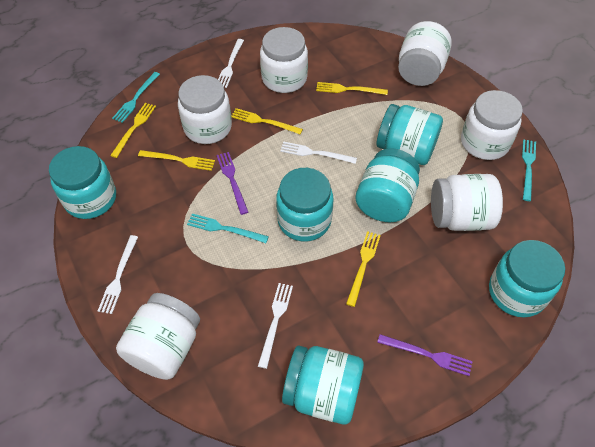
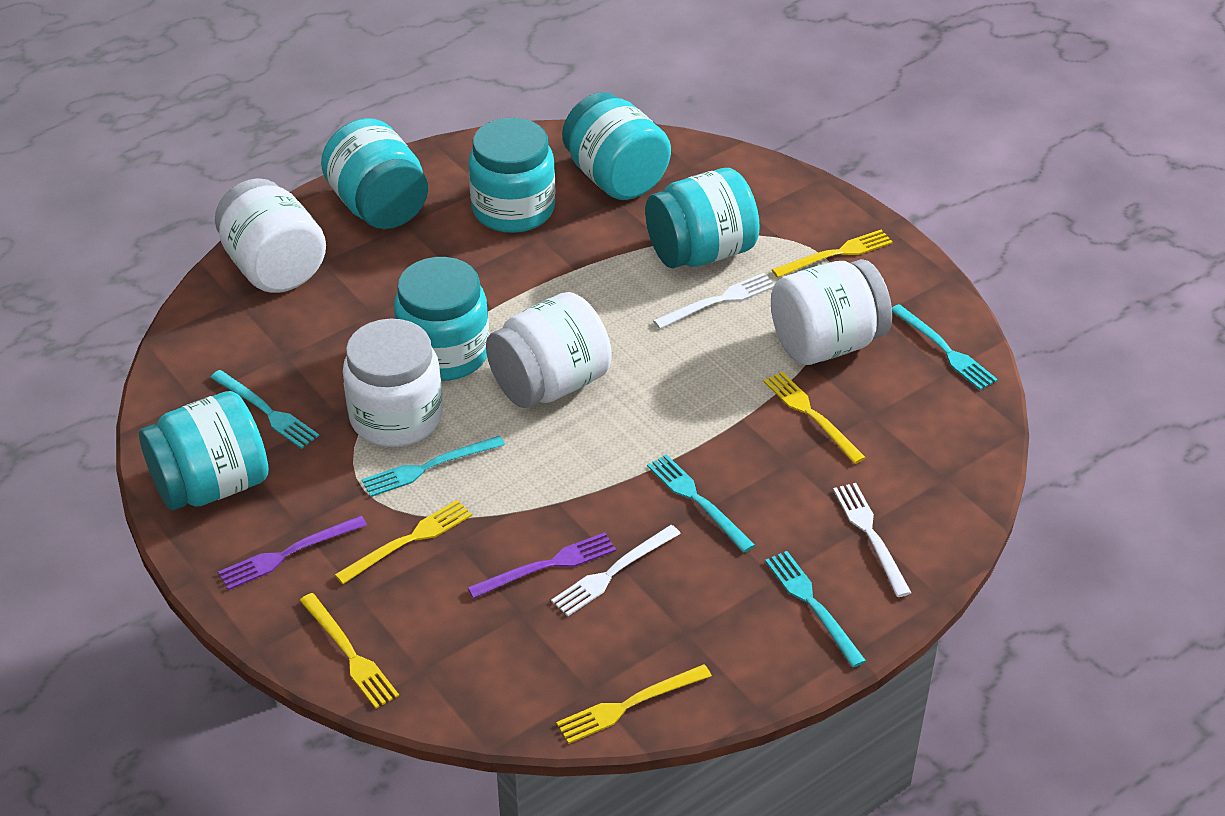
turquoise fork: 3 -> 5
white fork: 4 -> 3
white jar: 6 -> 4

